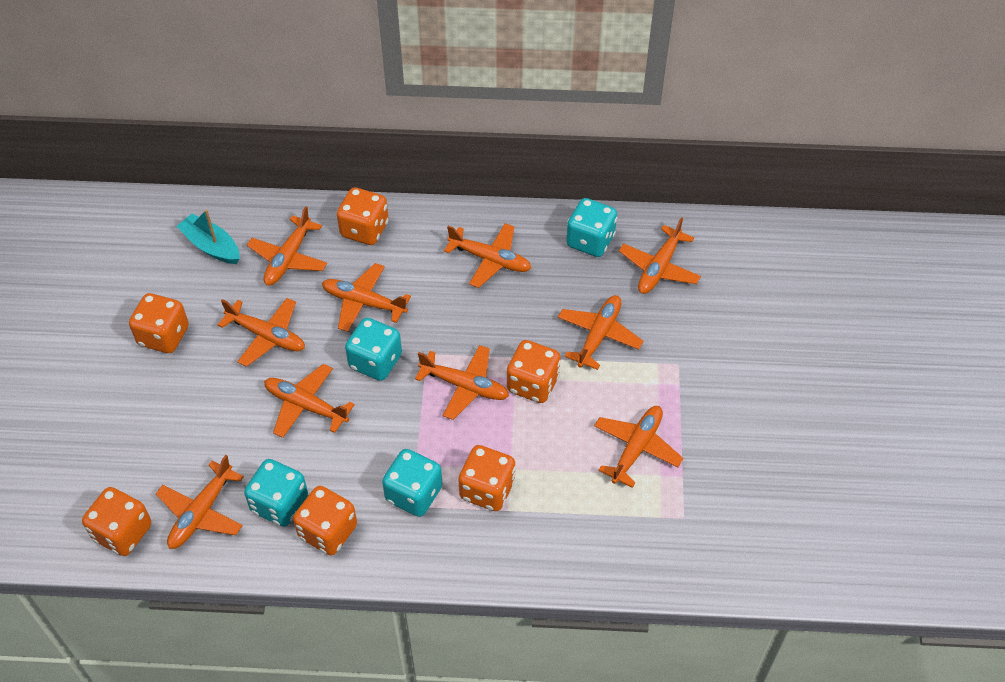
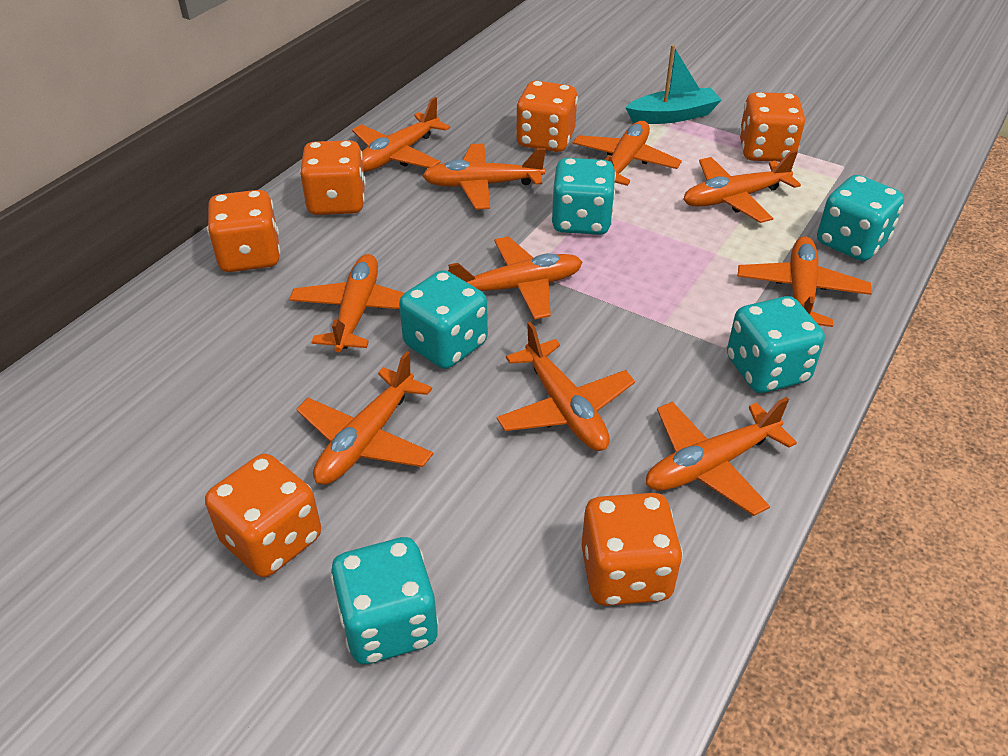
turquoise dice: 4 -> 5

